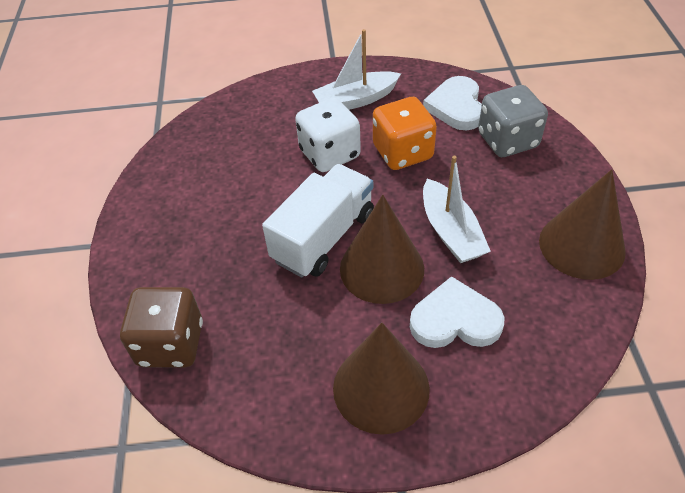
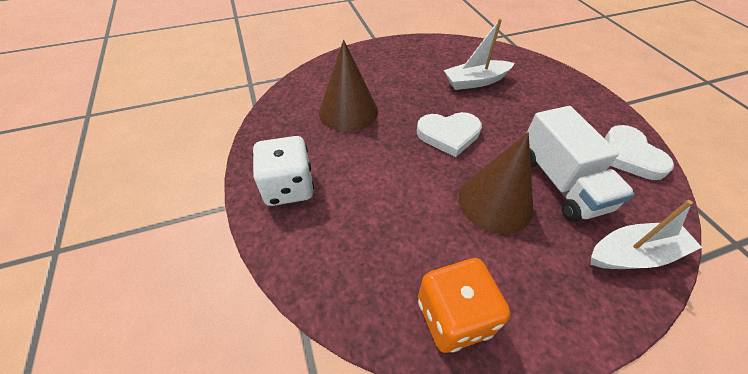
brown cone: 3 -> 2
brown dice: 1 -> 0
grey dice: 1 -> 0

